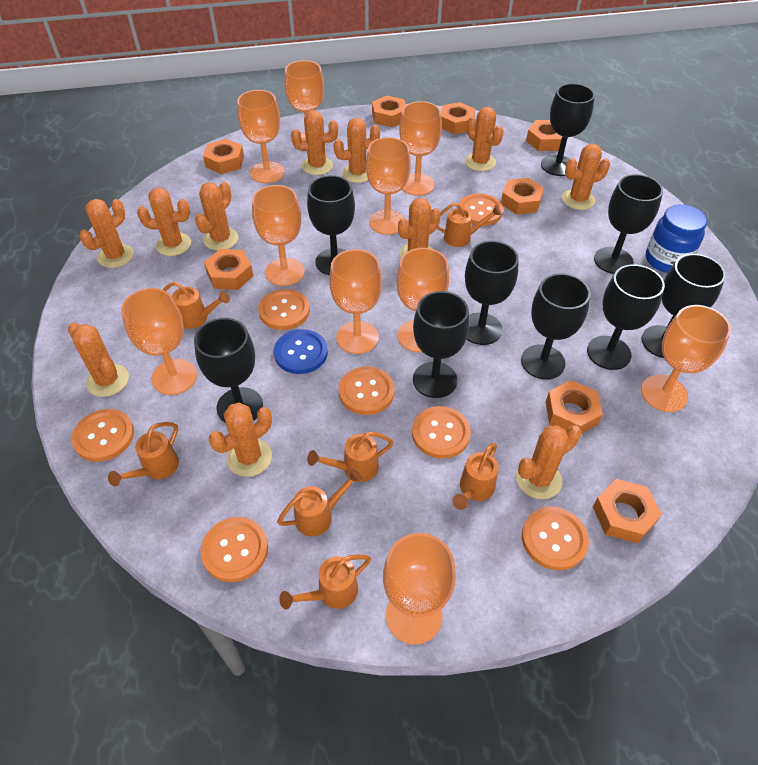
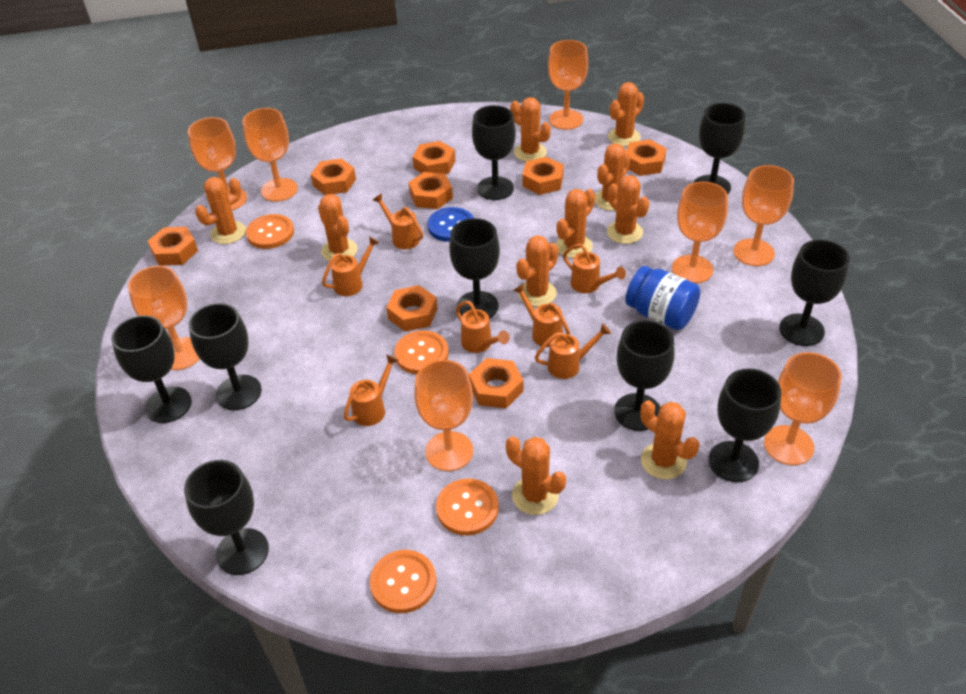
orange button: 7 -> 4
orange cactus: 11 -> 10
orange goblet: 10 -> 8

